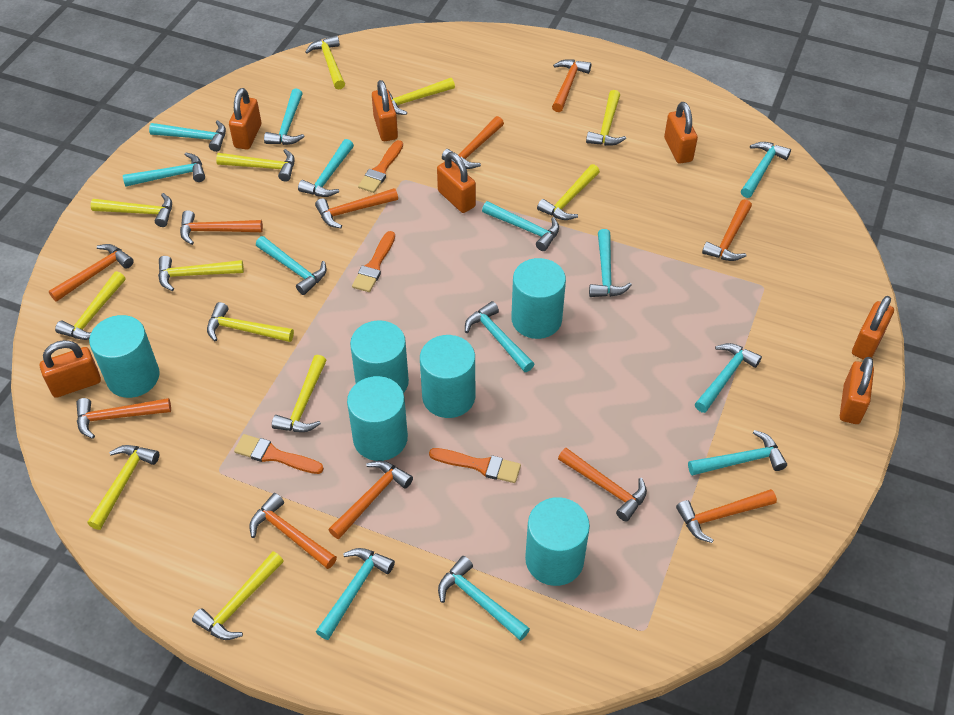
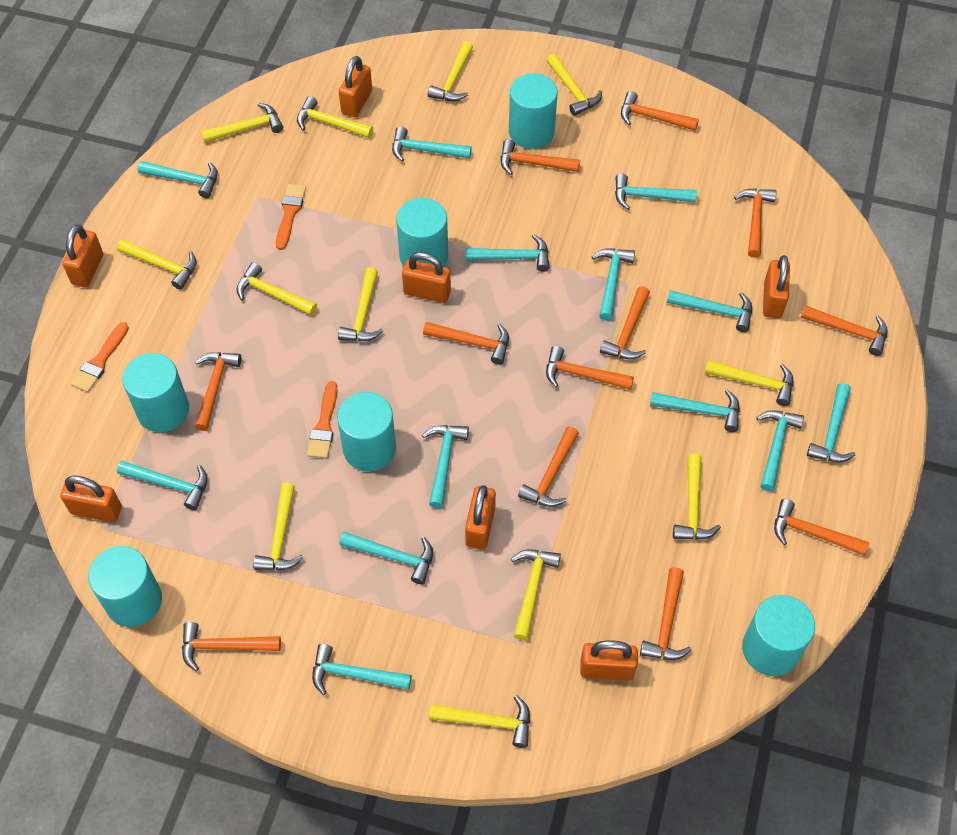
orange brush: 4 -> 3
orange hammer: 11 -> 12

